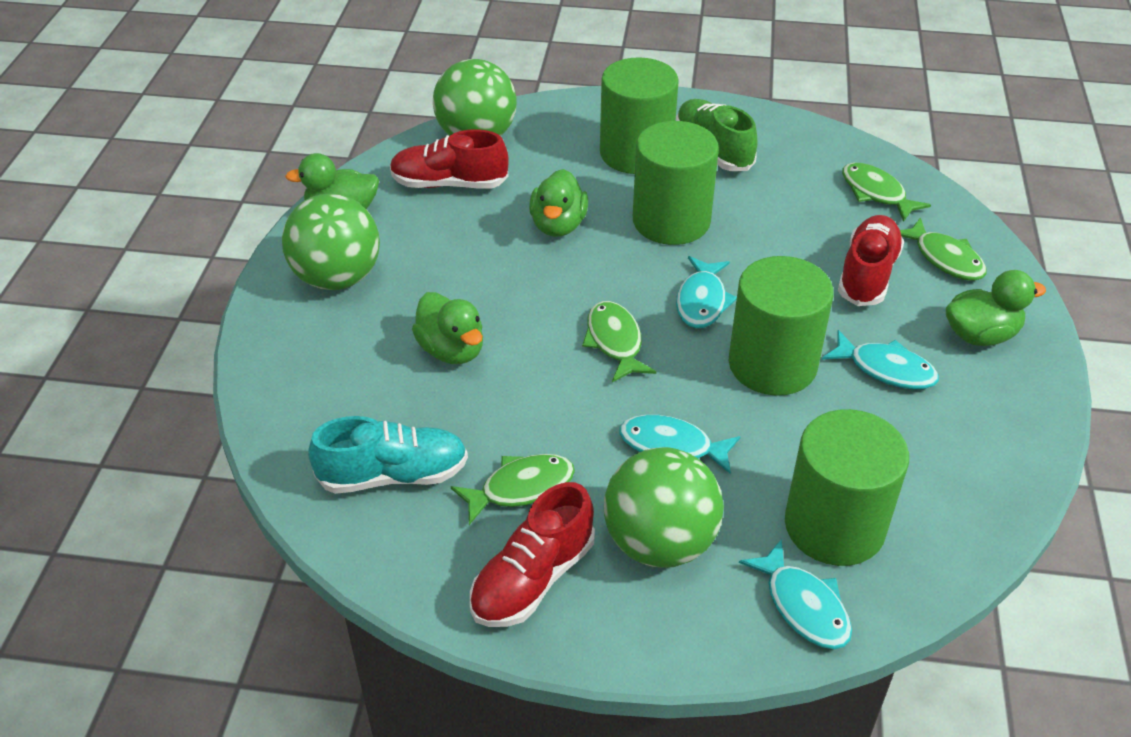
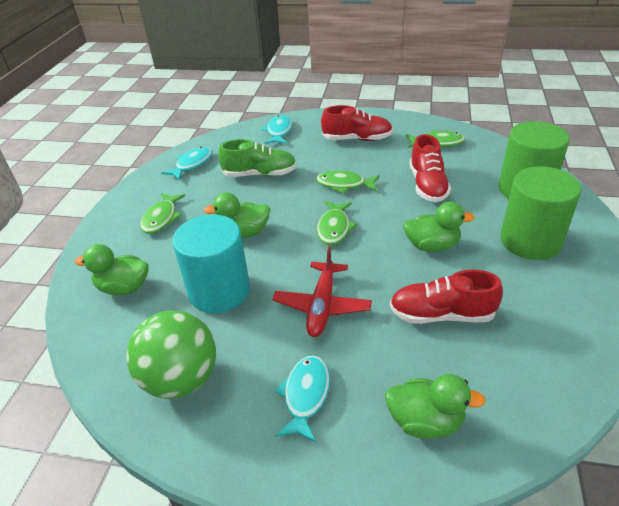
green ball: 3 -> 1
green cylinder: 4 -> 2
red plane: 0 -> 1
turquoise cylinder: 0 -> 1
turquoise fish: 4 -> 3
turquoise shoe: 1 -> 0

